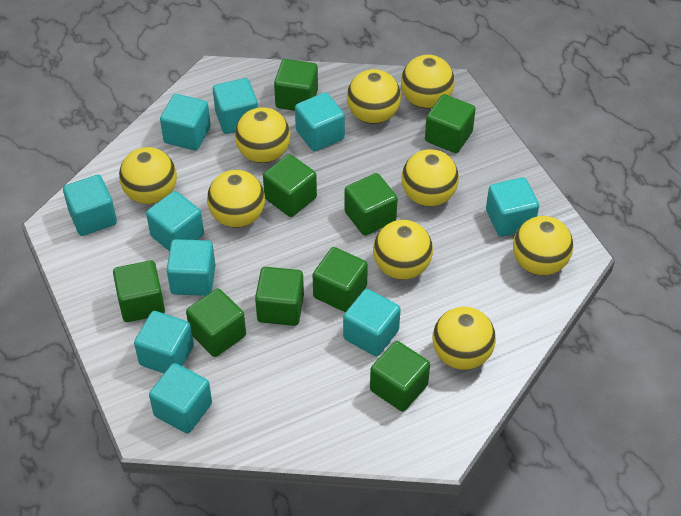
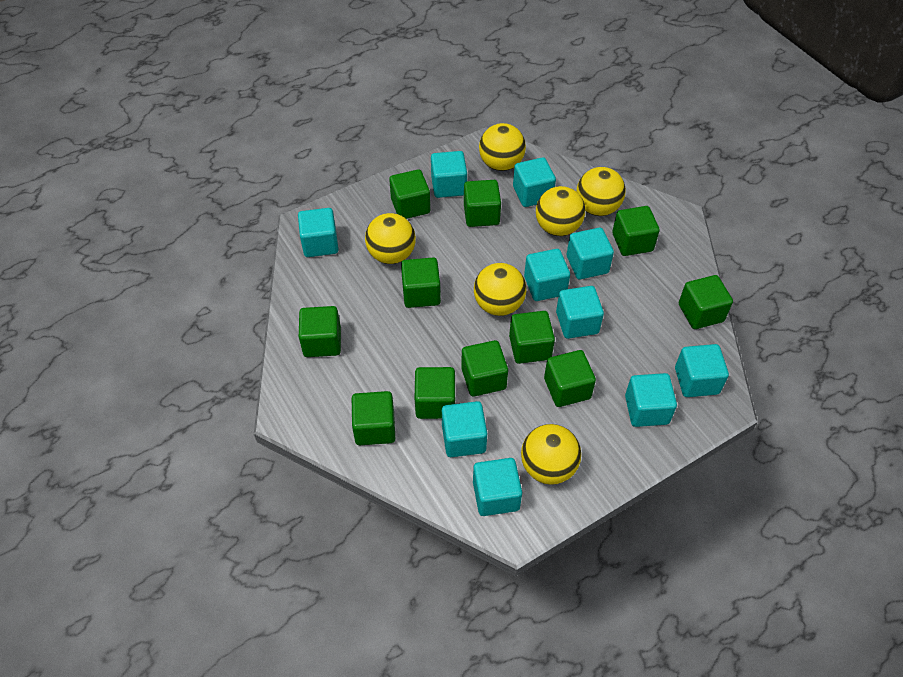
green cube: 9 -> 11
yellow ball: 9 -> 6

